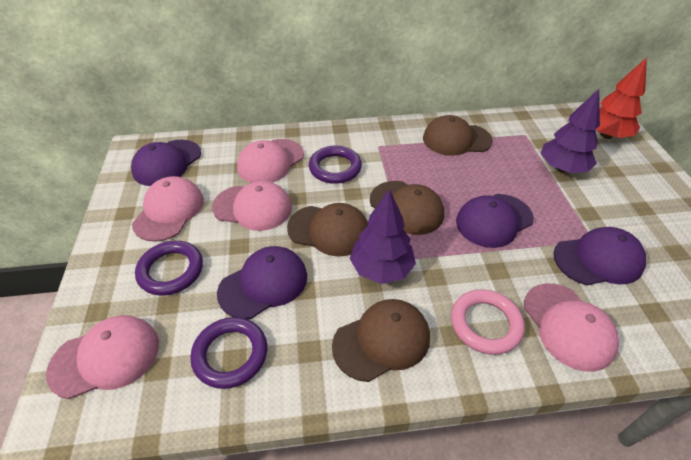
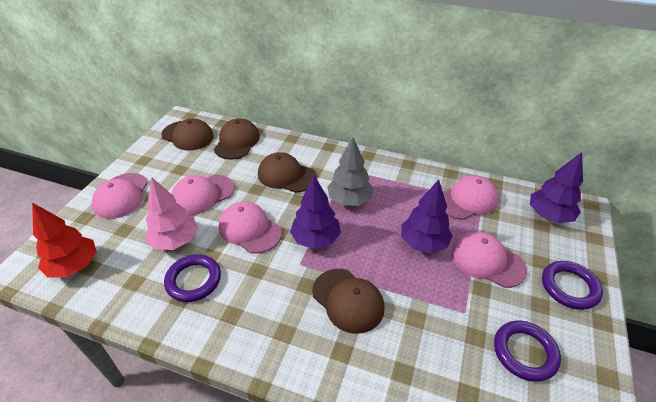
grey tree: 0 -> 1
pink ring: 1 -> 0
pink tree: 0 -> 1
purple cap: 4 -> 0
purple tree: 2 -> 3

